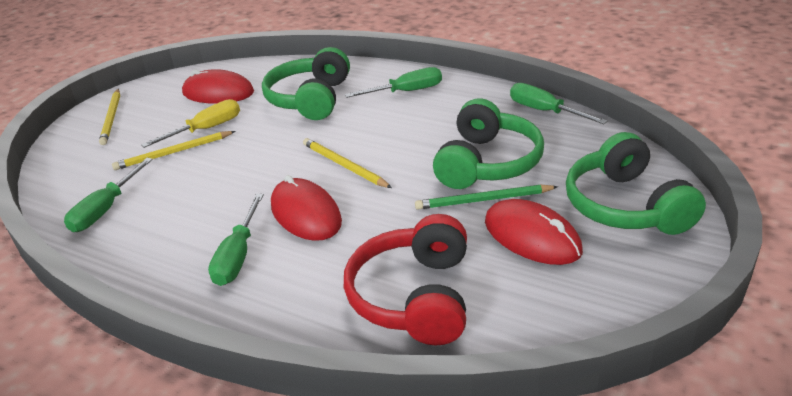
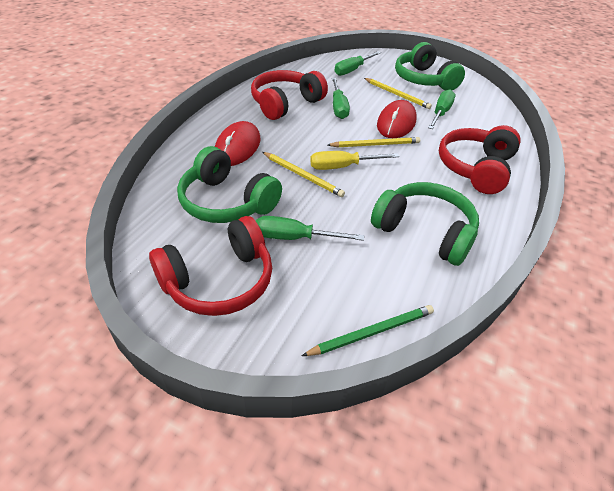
red headphones: 1 -> 3
red mouse: 3 -> 2

